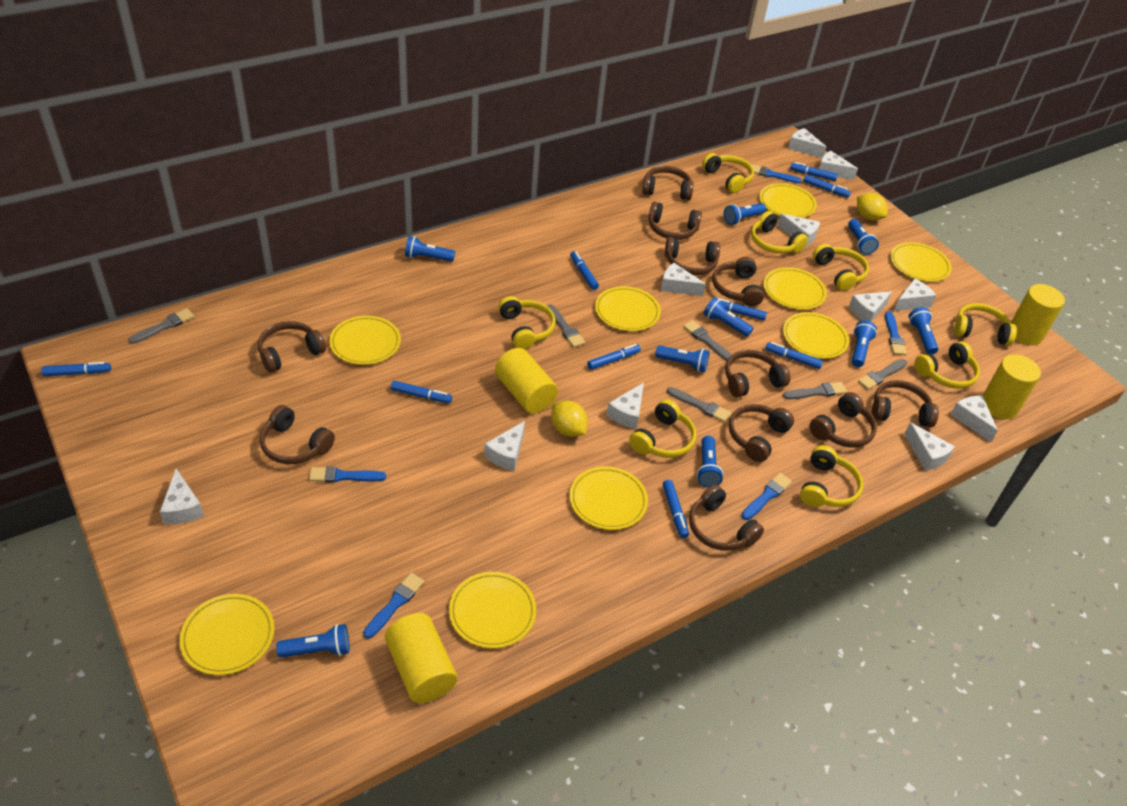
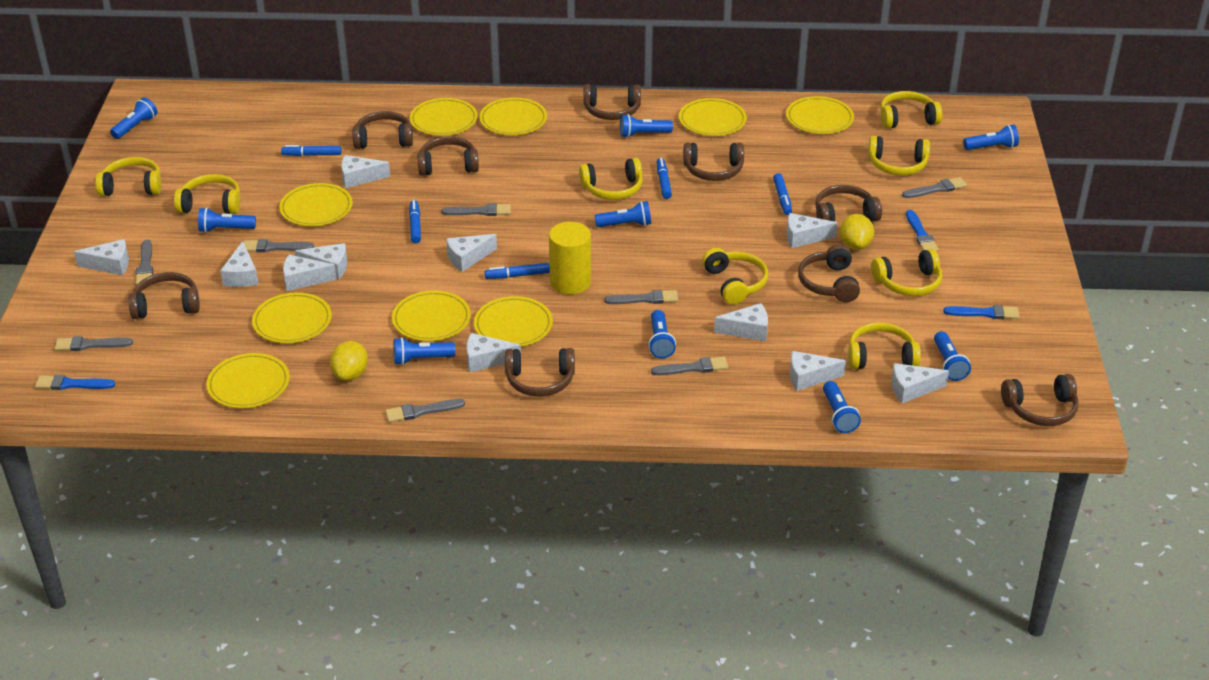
blue brush: 5 -> 3
blue marker: 9 -> 5
brown headphones: 11 -> 9
grey brush: 6 -> 8
yellow cylinder: 4 -> 1

